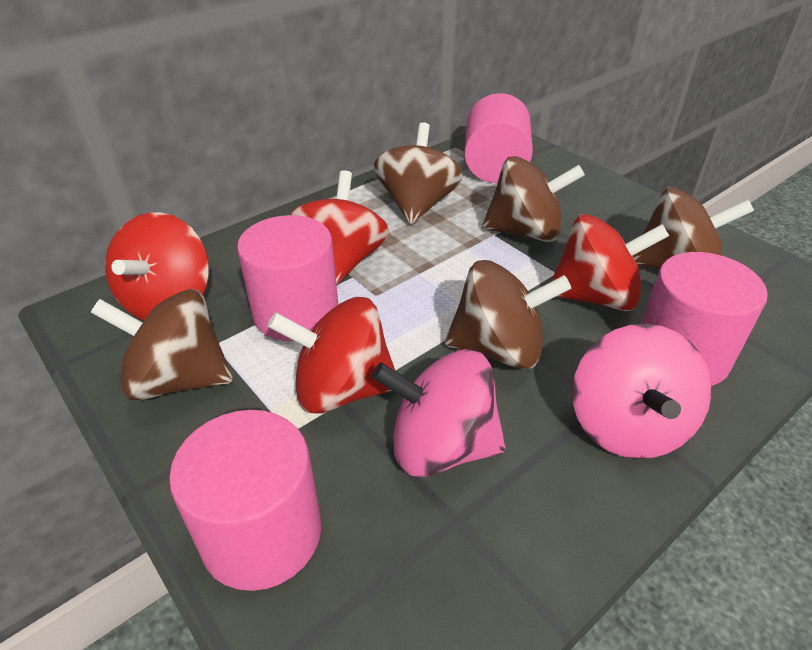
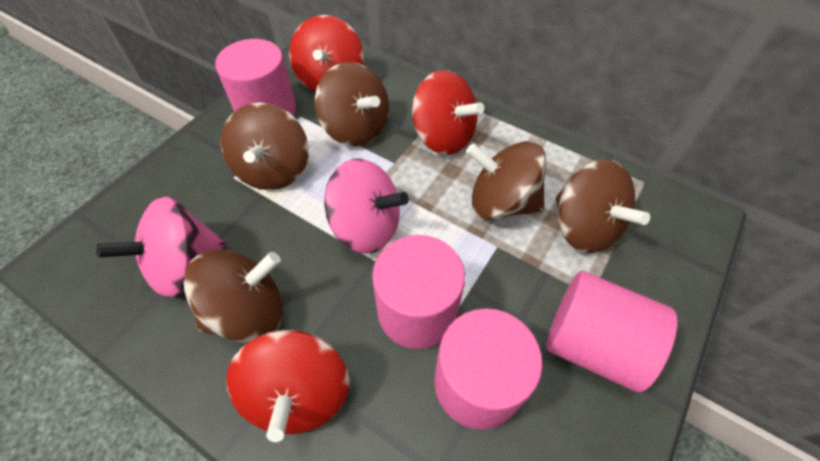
red spinning top: 4 -> 3

